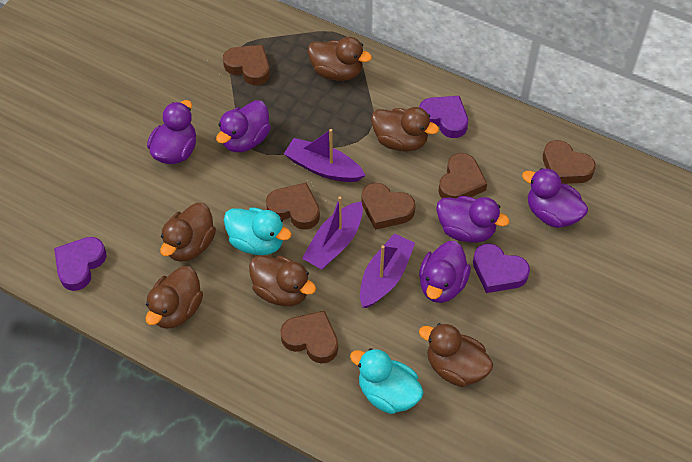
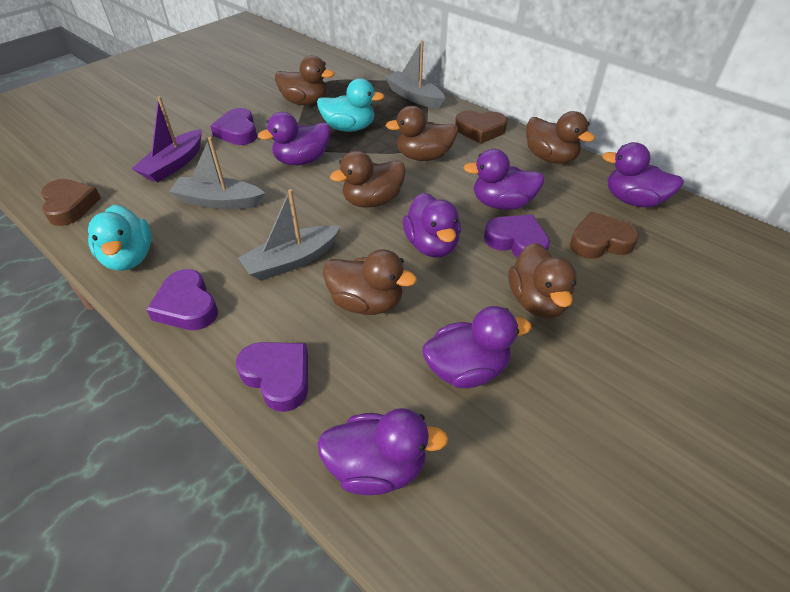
brown heart: 6 -> 3
grey boat: 0 -> 3
purple boat: 3 -> 1
purple duck: 5 -> 6
purple heart: 3 -> 4

